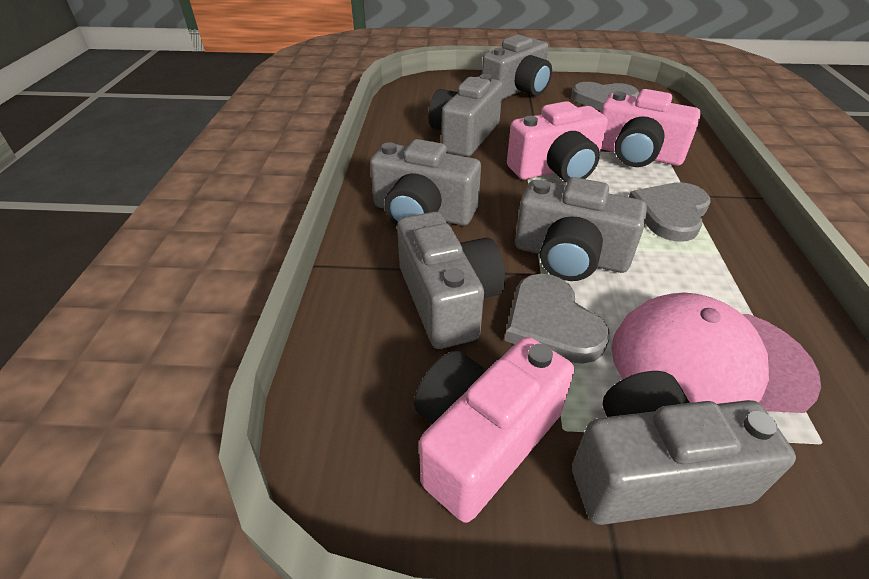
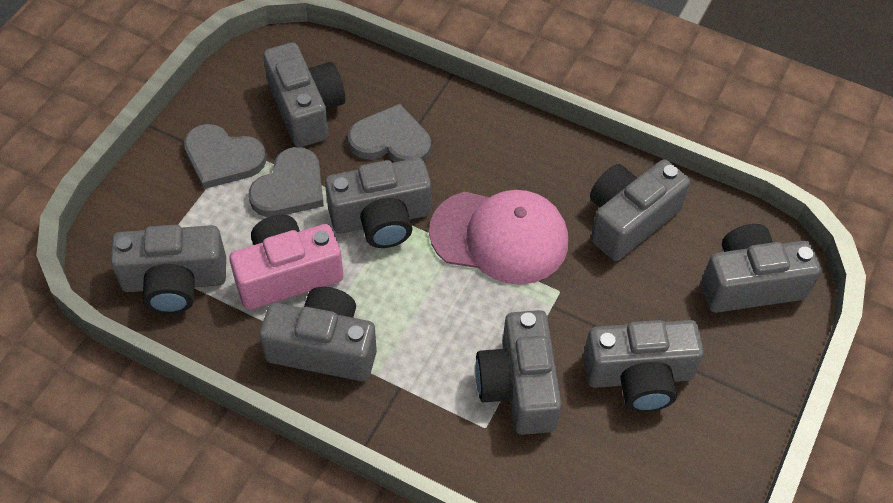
grey camera: 6 -> 8
pink camera: 3 -> 1

